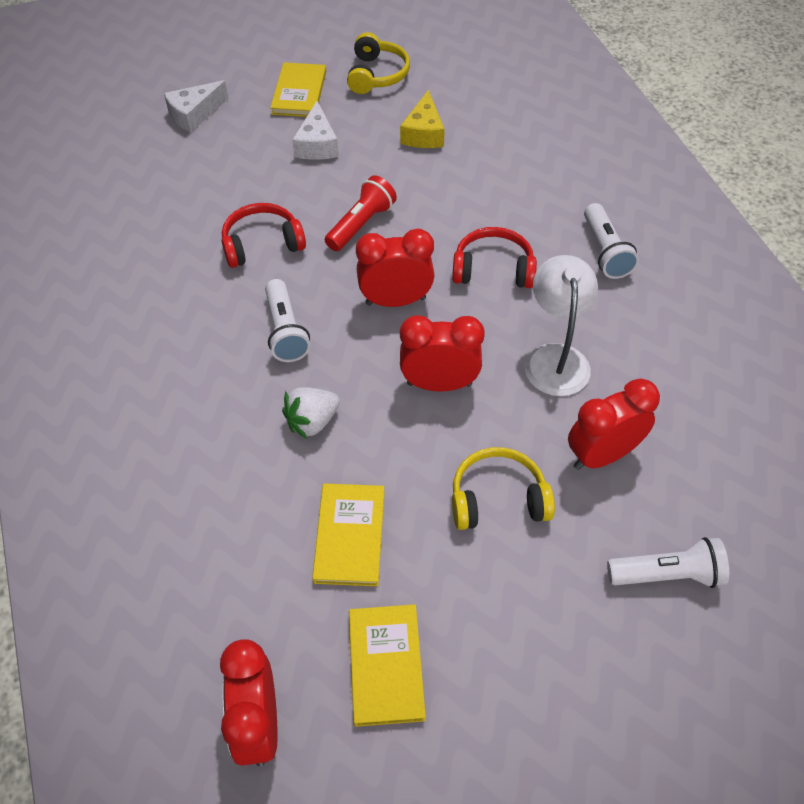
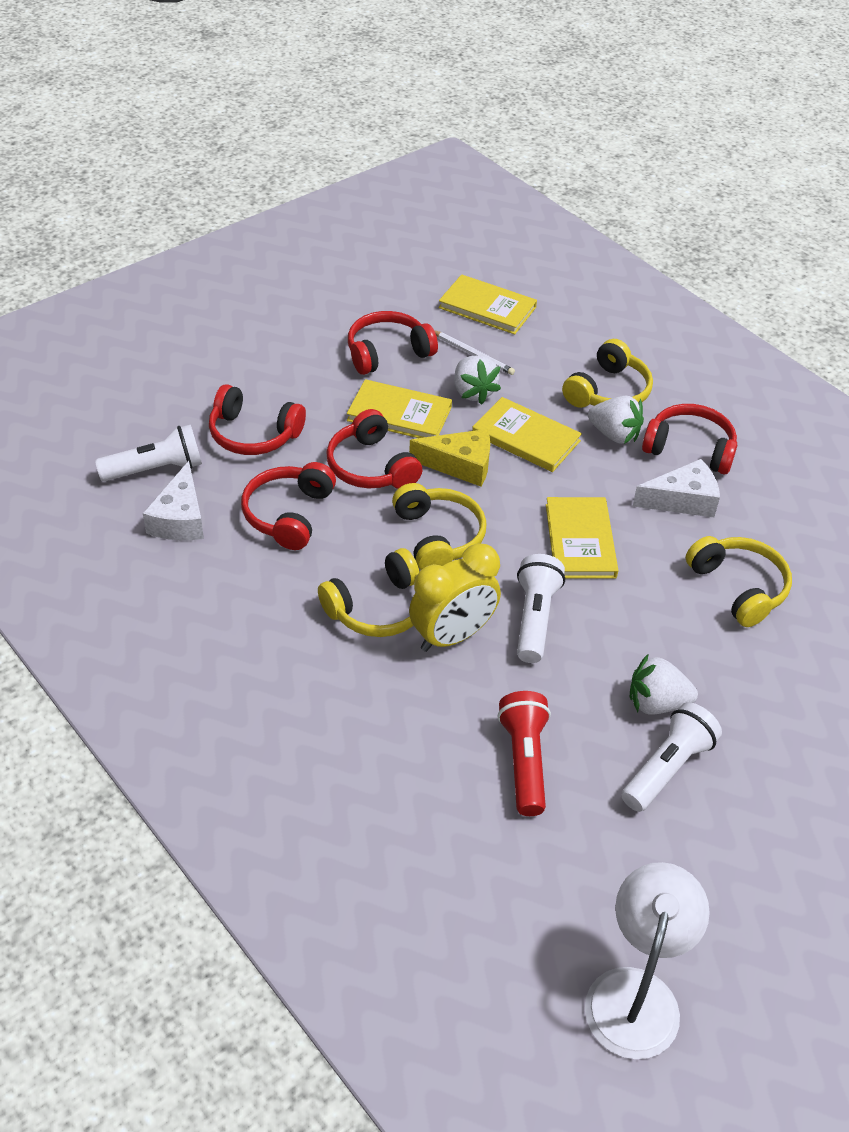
red clock: 4 -> 0
red headphones: 2 -> 5
white pencil: 0 -> 1
white strawberry: 1 -> 3
yellow book: 3 -> 4
yellow clock: 0 -> 1
yellow headphones: 2 -> 4

